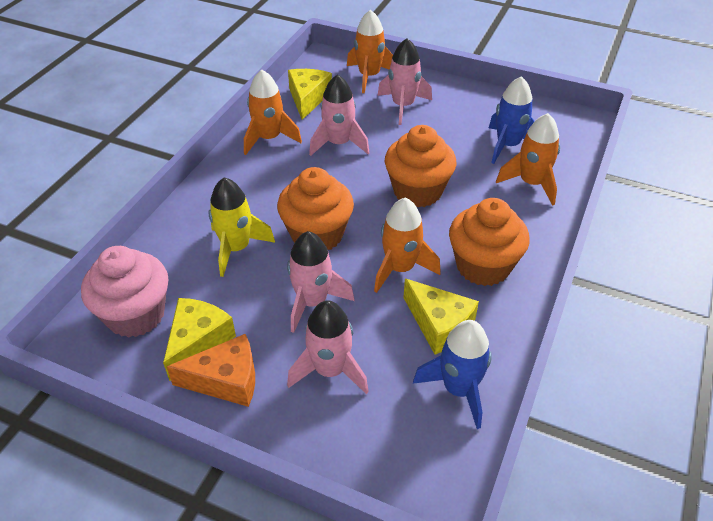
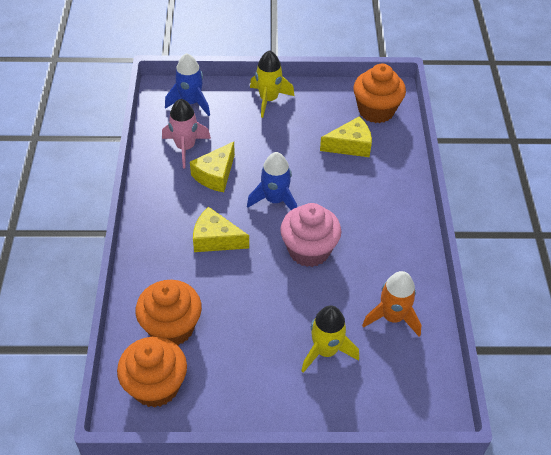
orange cheese: 1 -> 0
orange rocket: 4 -> 1
pink rocket: 4 -> 1
yellow rocket: 1 -> 2

